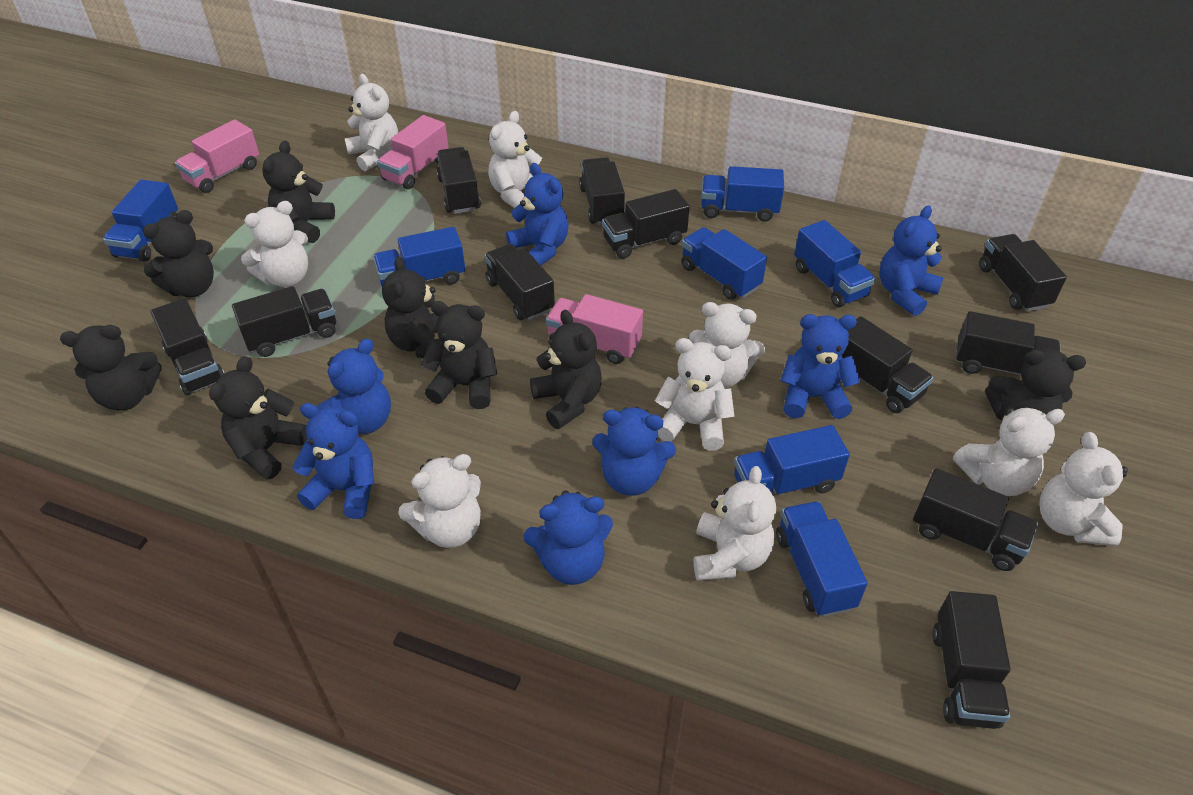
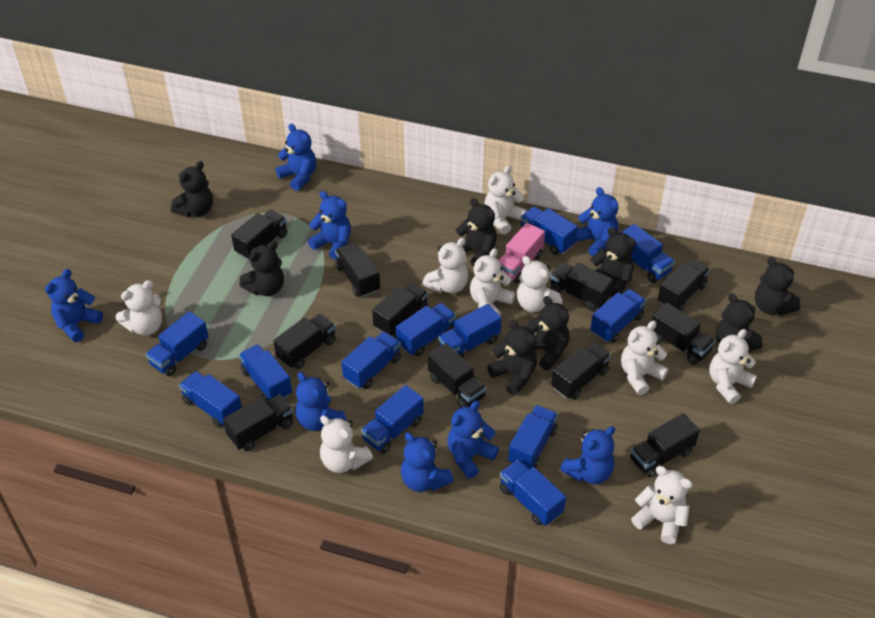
blue teddy bear: 7 -> 8
blue truck: 7 -> 12
pink truck: 3 -> 1

